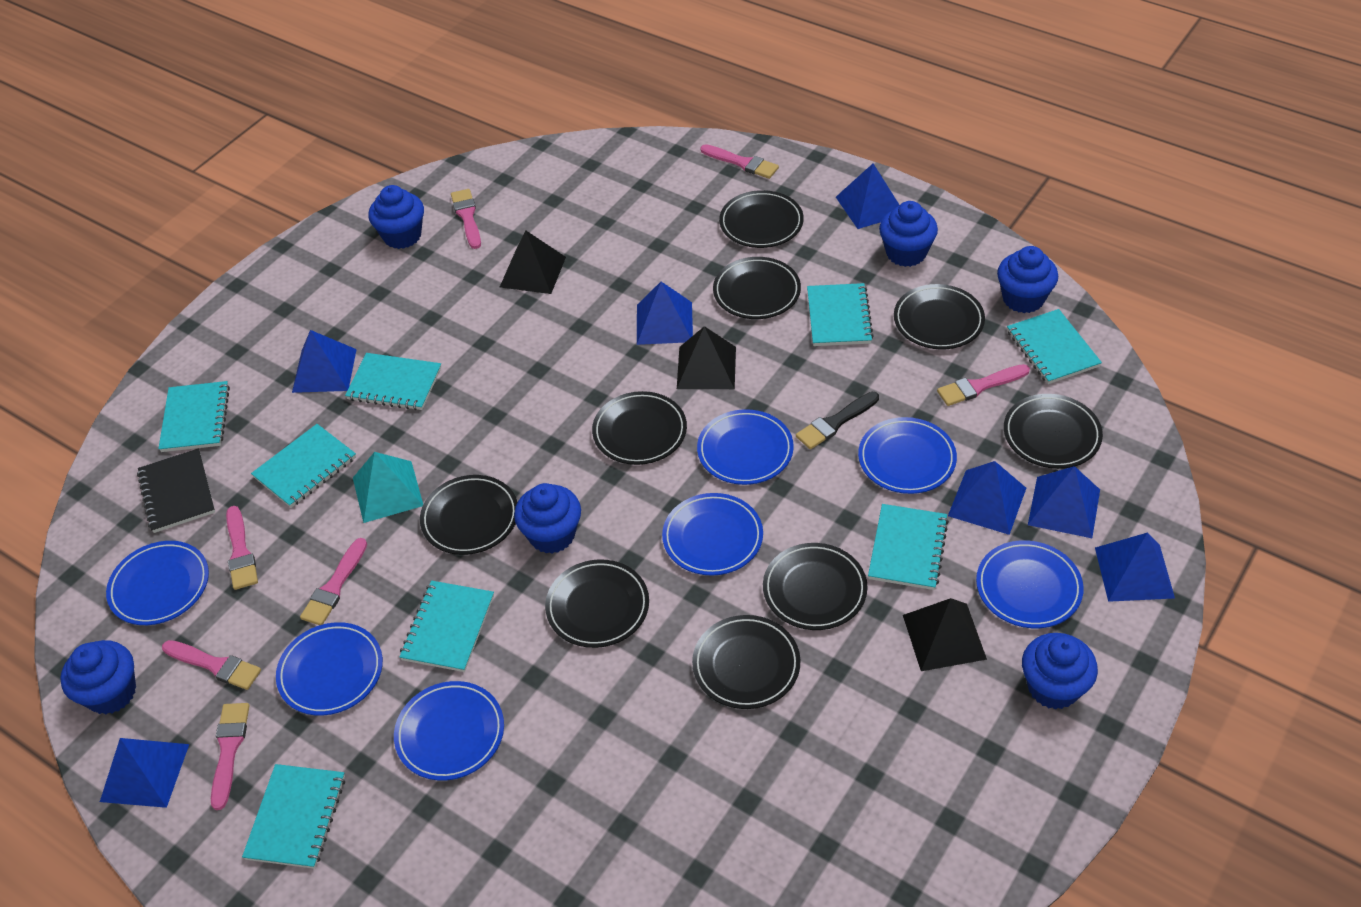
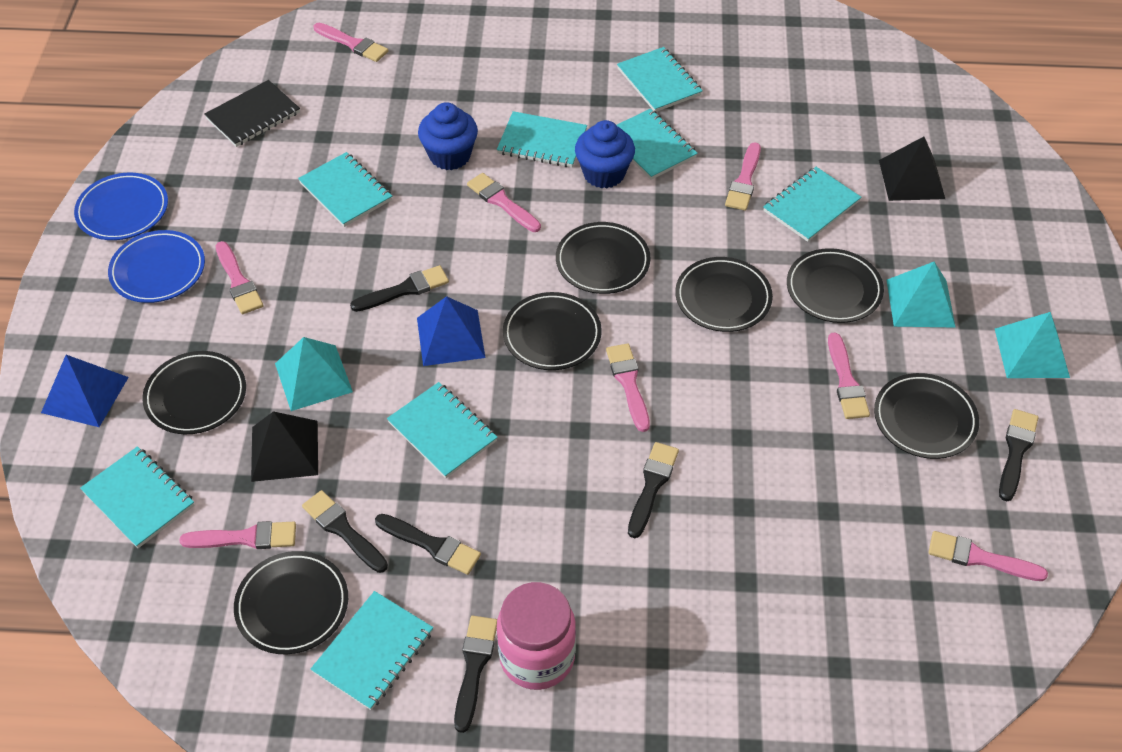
black brush: 1 -> 6
black plate: 9 -> 7
black pyramid: 3 -> 2
blue cupcake: 6 -> 2
blue plate: 7 -> 2
blue pyramid: 7 -> 2
pink brush: 7 -> 8
pink jar: 0 -> 1
turquoise pyramid: 1 -> 3

